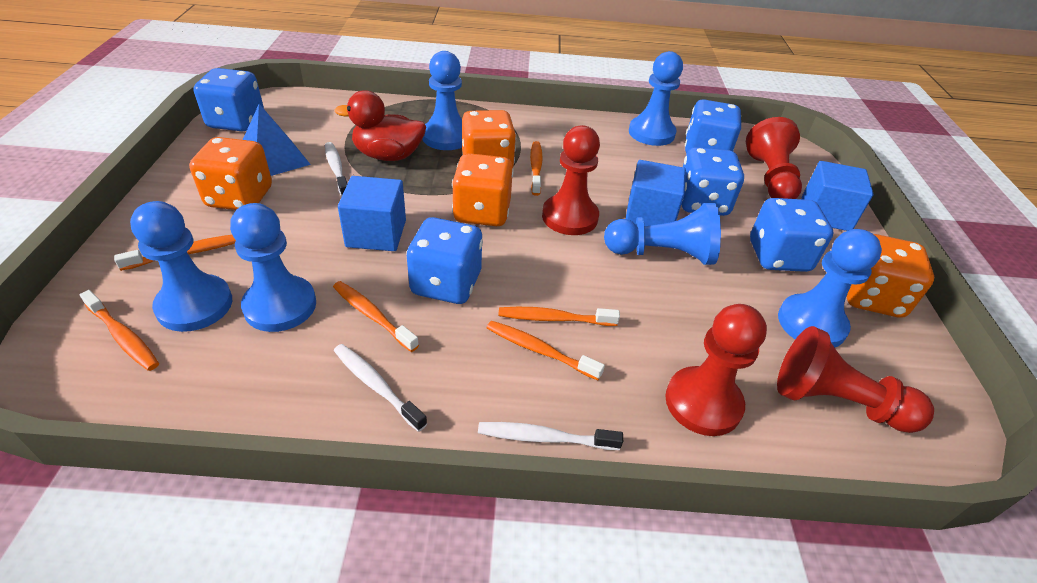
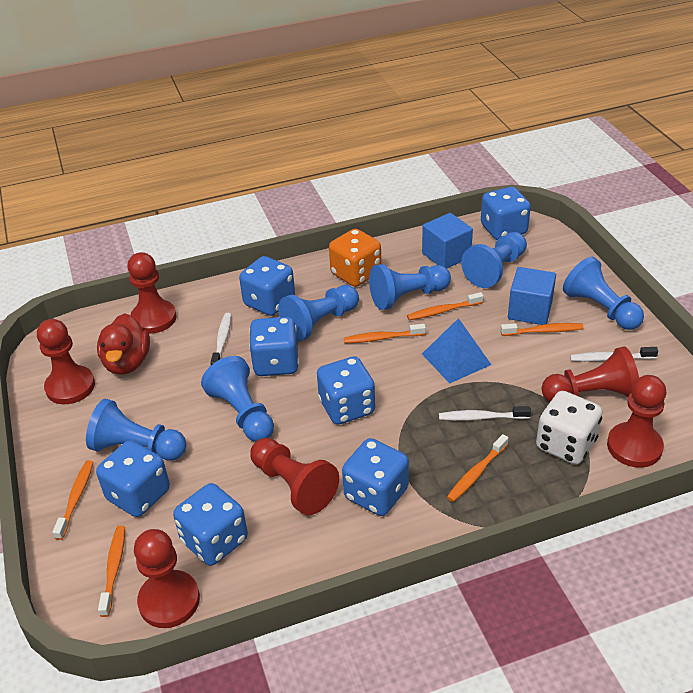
blue cube: 3 -> 2
blue dice: 5 -> 7
orange dice: 4 -> 1
red pawn: 4 -> 6
white dice: 0 -> 1

